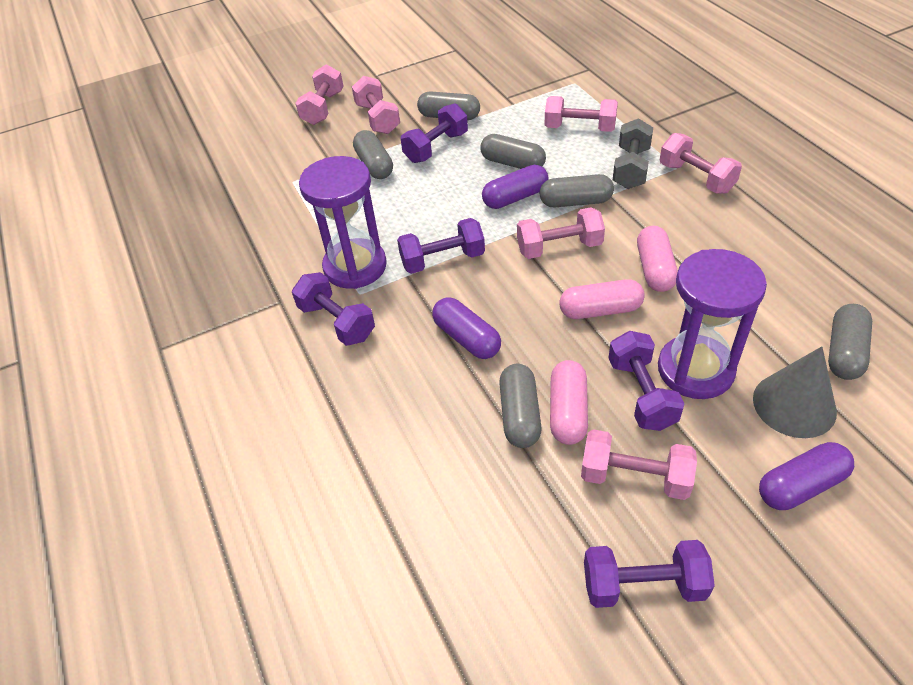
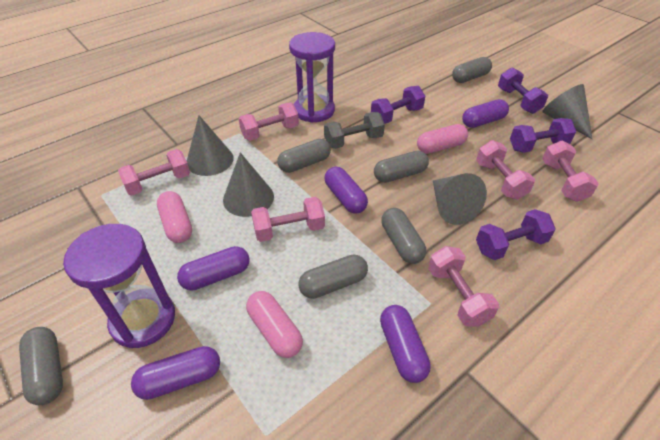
grey cone: 1 -> 4
purple capsule: 3 -> 5
purple dumbbell: 5 -> 4

